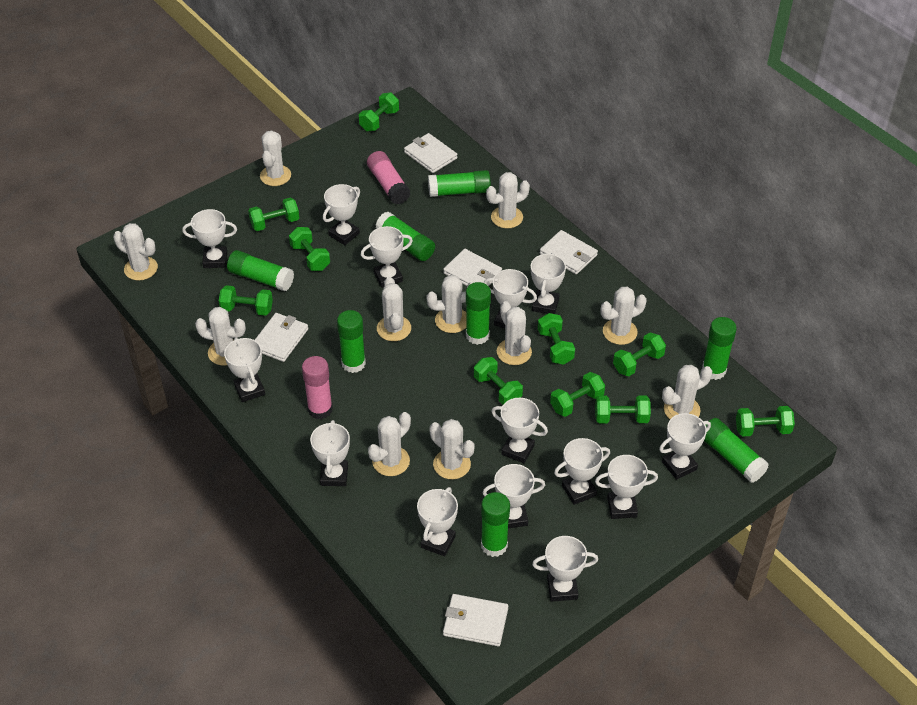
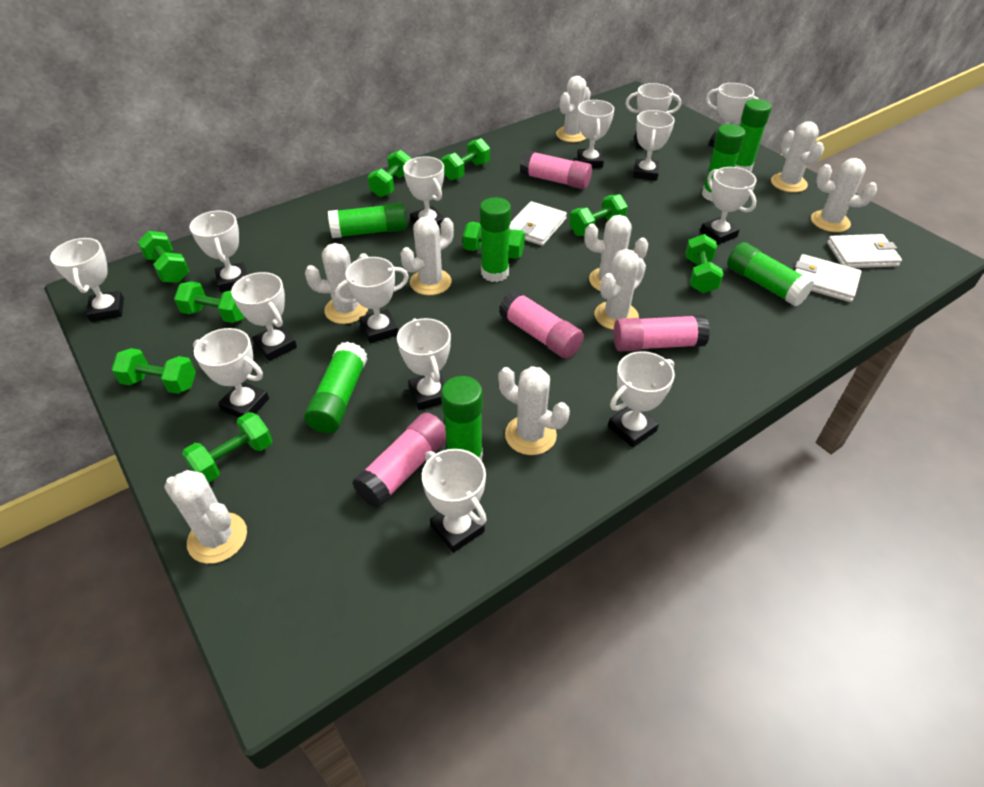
green dumbbell: 10 -> 9
green glue stick: 8 -> 7
pink glue stick: 2 -> 4
white cactus: 11 -> 9
white wallet: 5 -> 3

